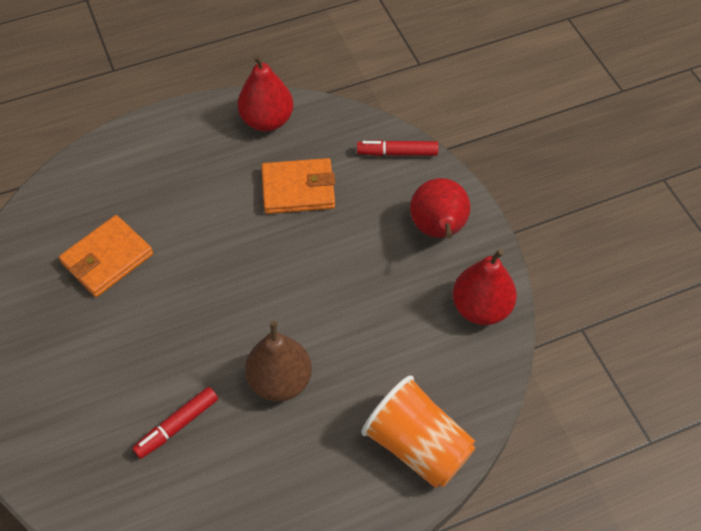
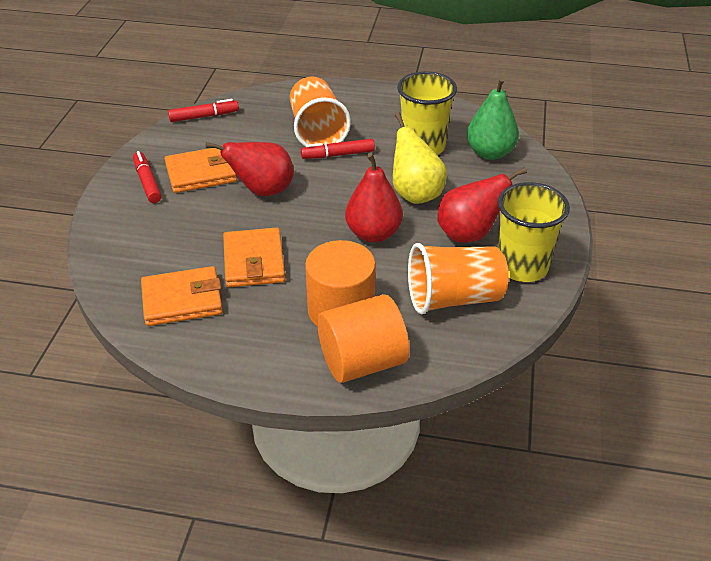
brown pear: 1 -> 0
green pear: 0 -> 1
orange cup: 1 -> 2
orange cylinder: 0 -> 2
orange wallet: 2 -> 3
red marker: 2 -> 3
yellow cup: 0 -> 2
yellow pear: 0 -> 1

